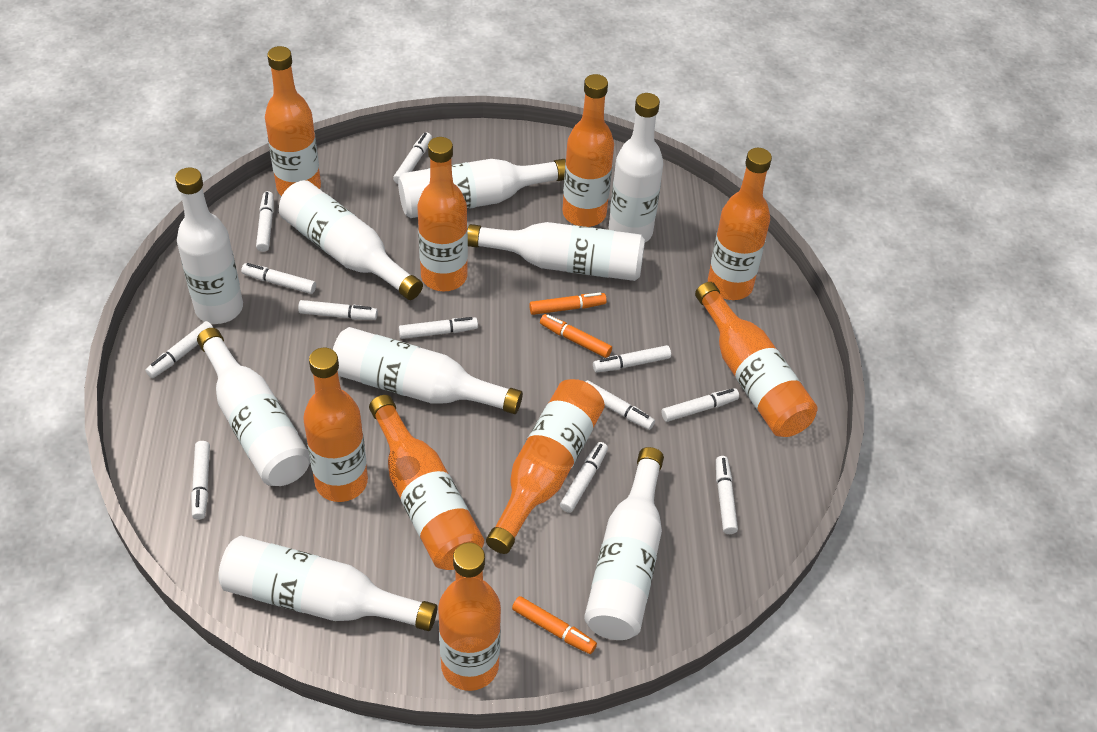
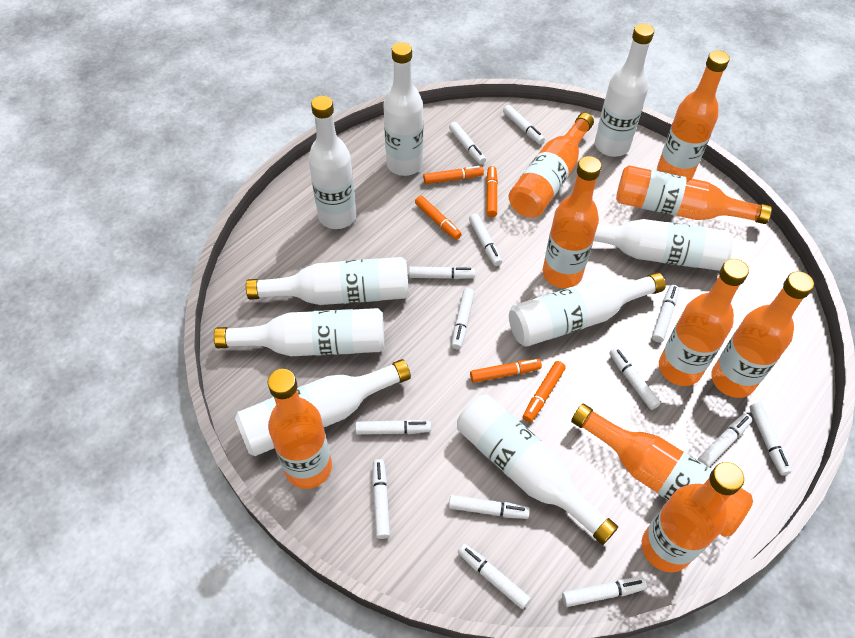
orange marker: 3 -> 5
white marker: 12 -> 14

